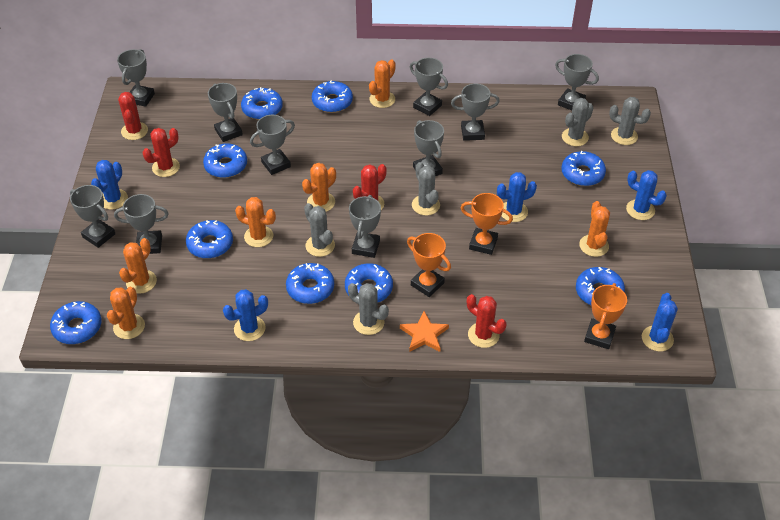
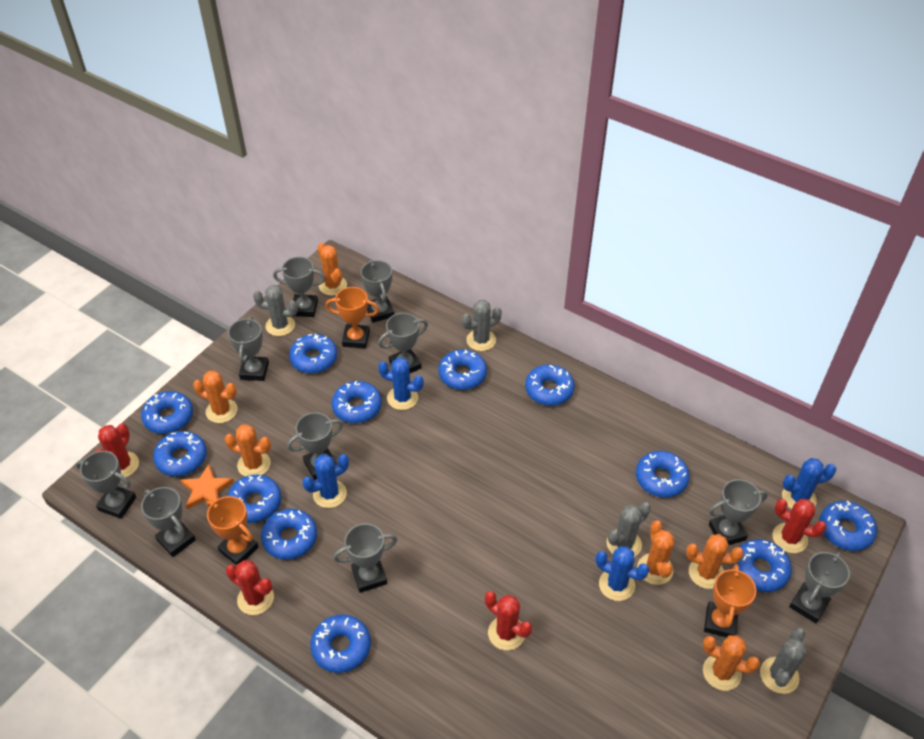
blue cactus: 5 -> 4
blue donut: 9 -> 12
grey cactus: 5 -> 4

